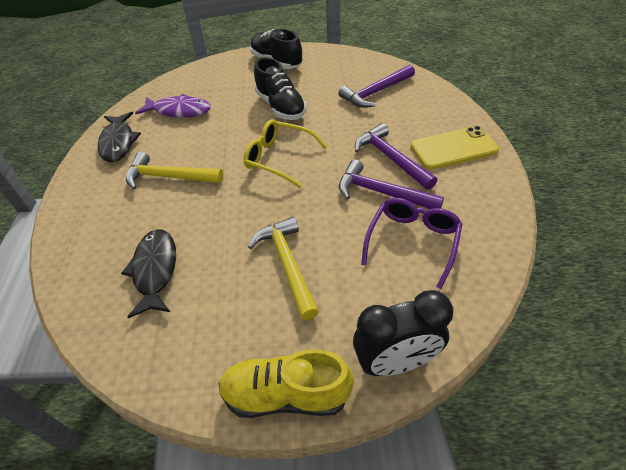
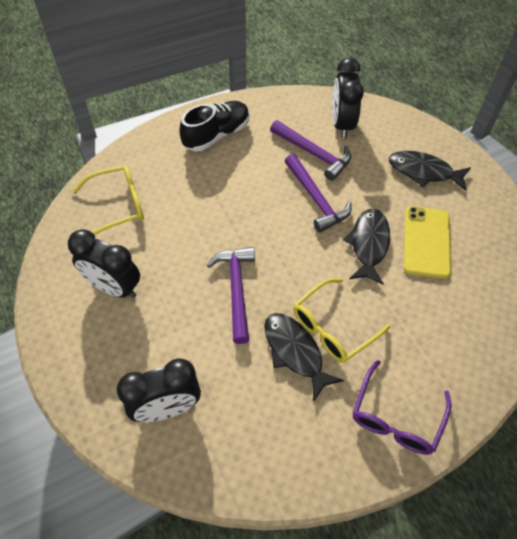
black clock: 1 -> 3
black fish: 2 -> 3
black shoe: 2 -> 1
purple fish: 1 -> 0
yellow glasses: 1 -> 2
yellow hammer: 2 -> 0
yellow shoe: 1 -> 0

